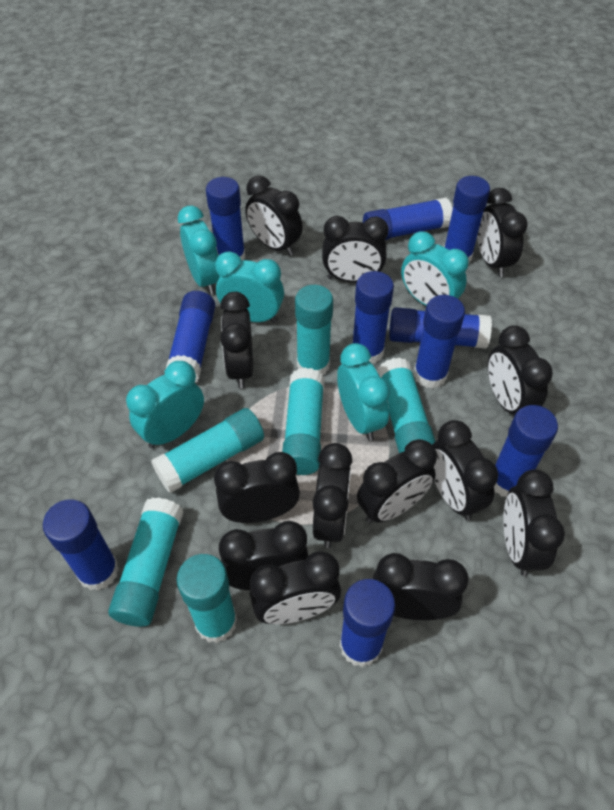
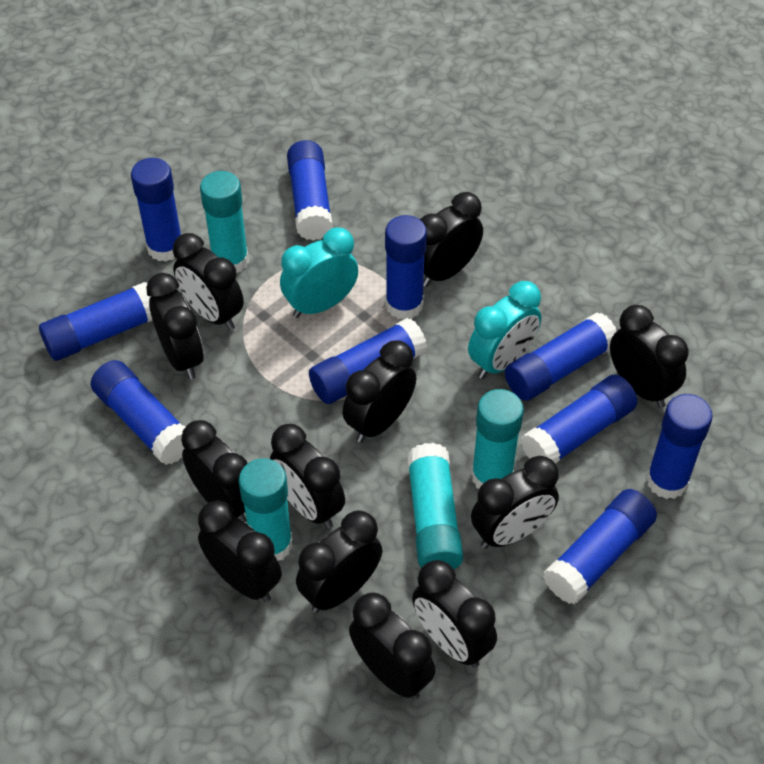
black clock: 13 -> 12
turquoise clock: 5 -> 2
turquoise glue stick: 6 -> 4

